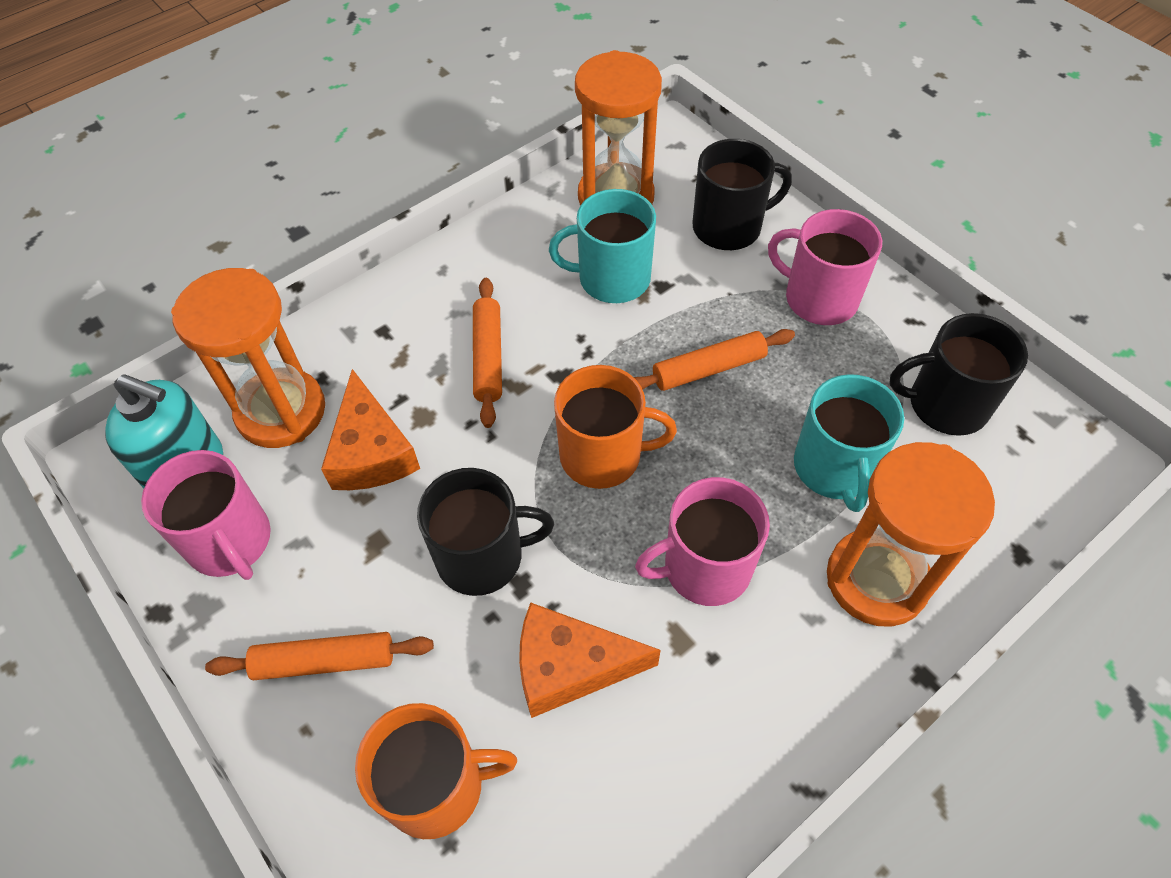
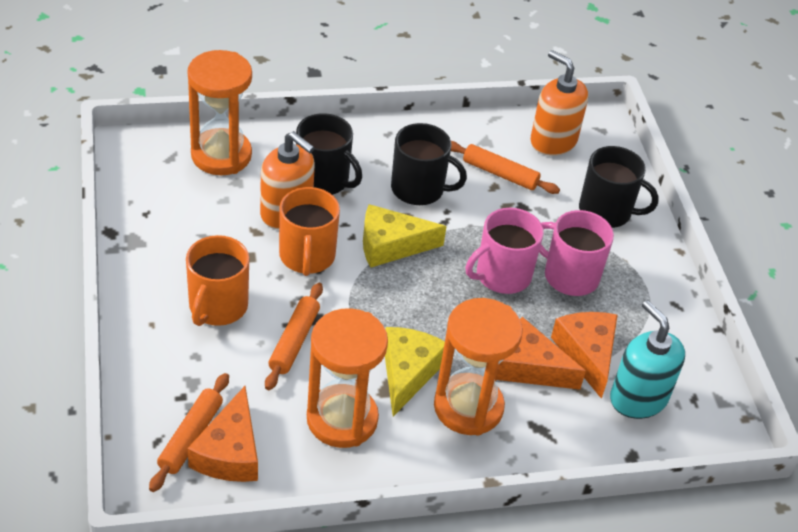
orange cheese: 2 -> 3
orange soap dispenser: 0 -> 2
pink mug: 3 -> 2
turquoise mug: 2 -> 0
yellow cheese: 0 -> 2

